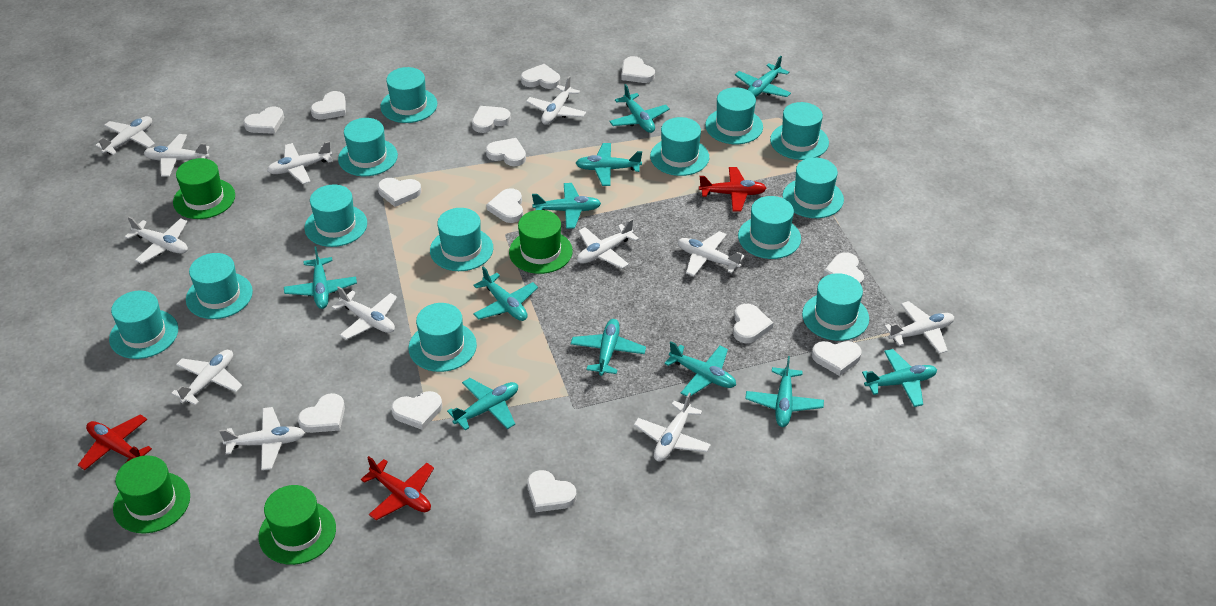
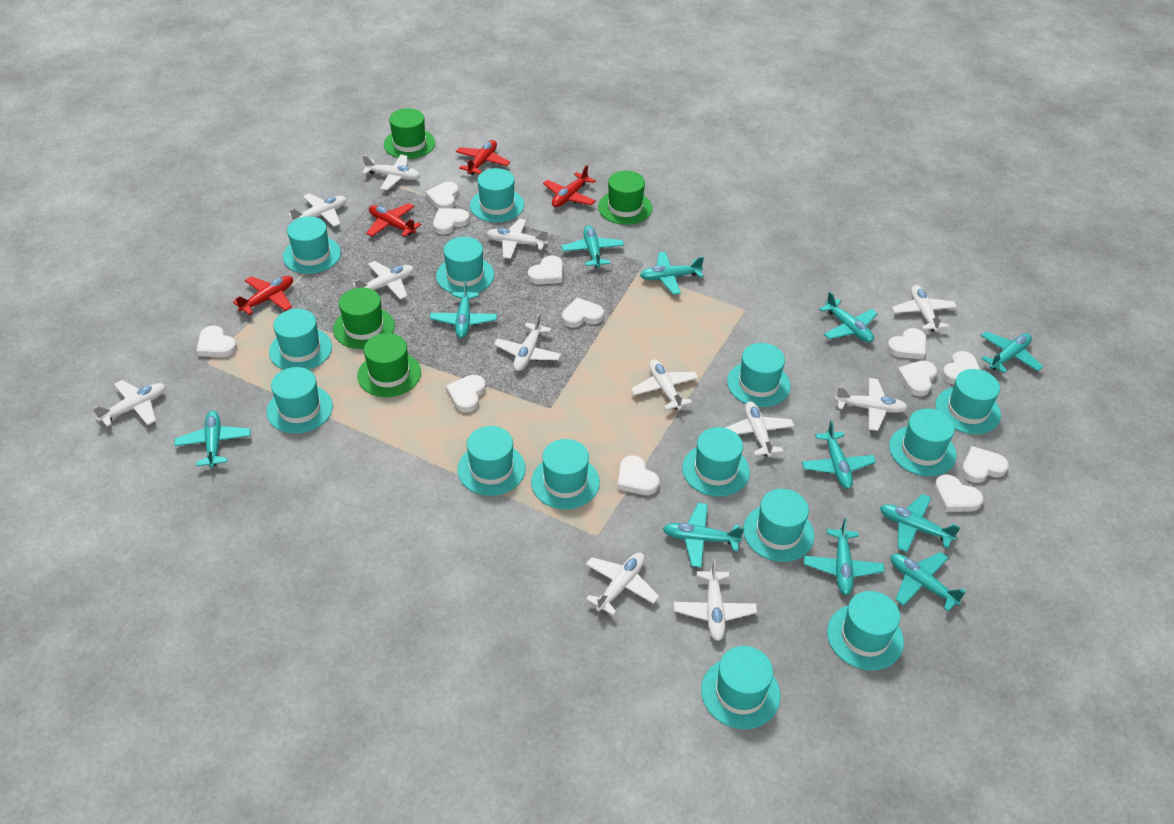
red plane: 3 -> 4
turquoise hat: 13 -> 14
white heart: 14 -> 12

